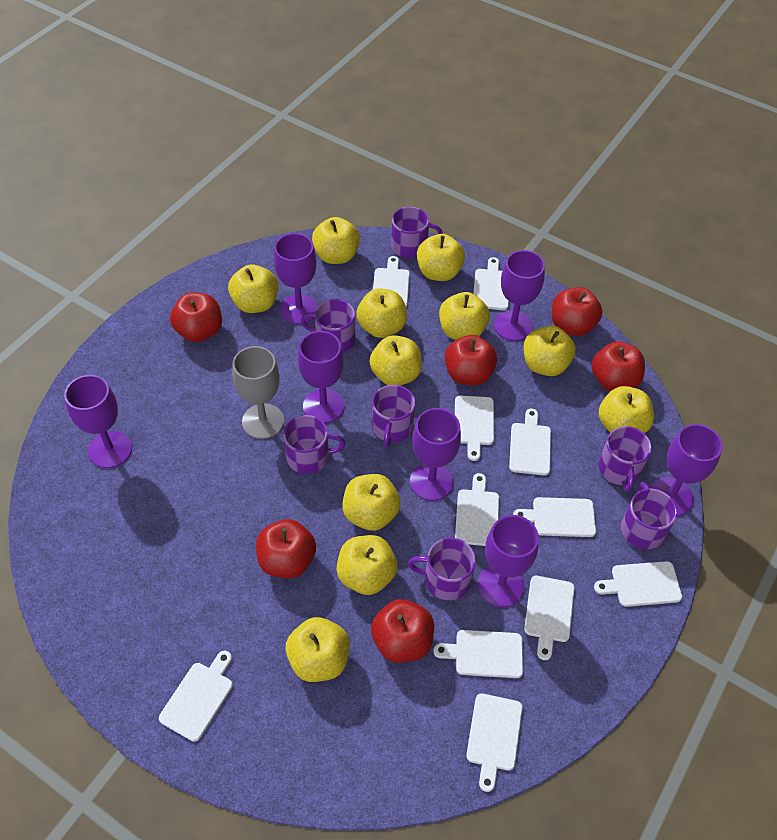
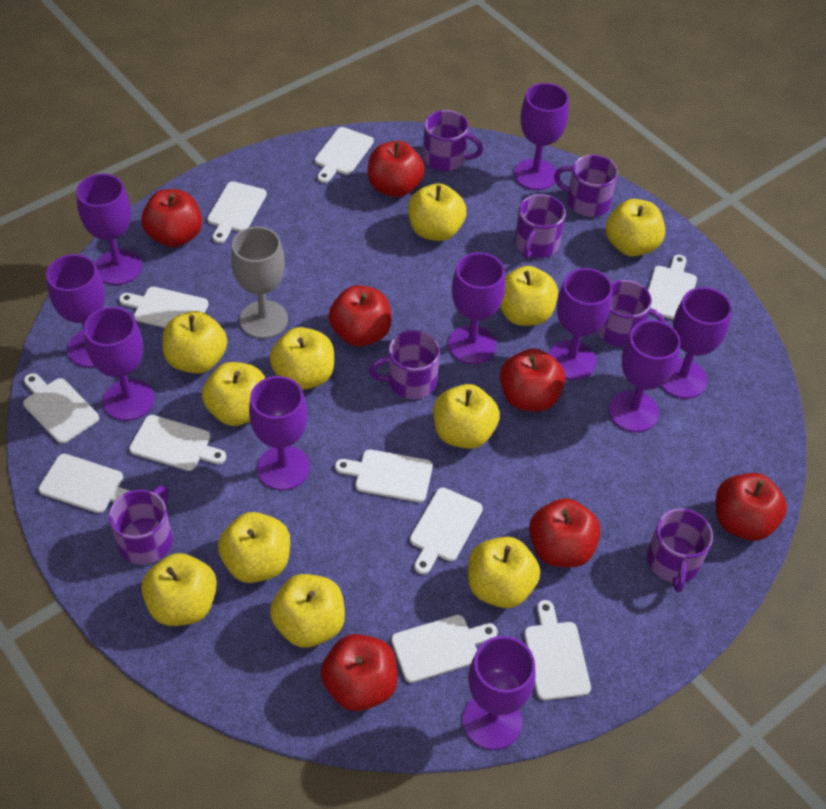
purple goblet: 7 -> 10
red apple: 6 -> 7

